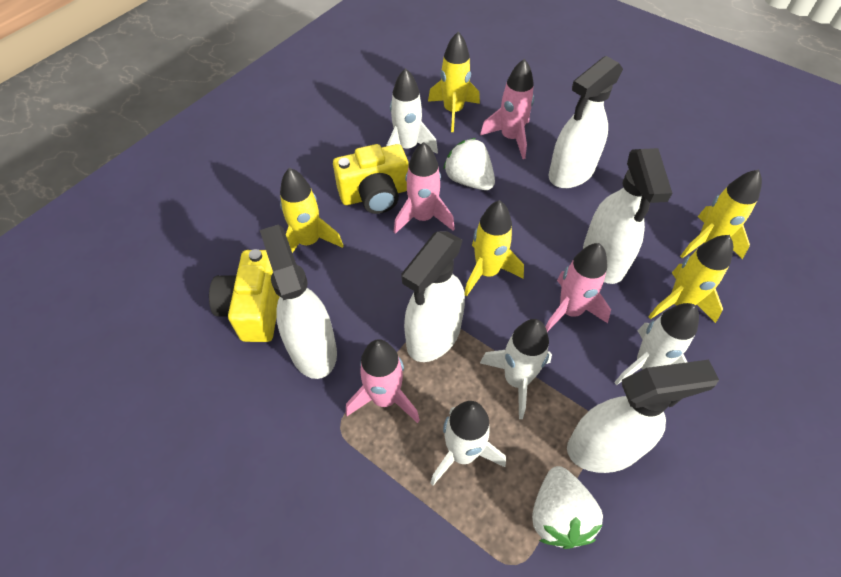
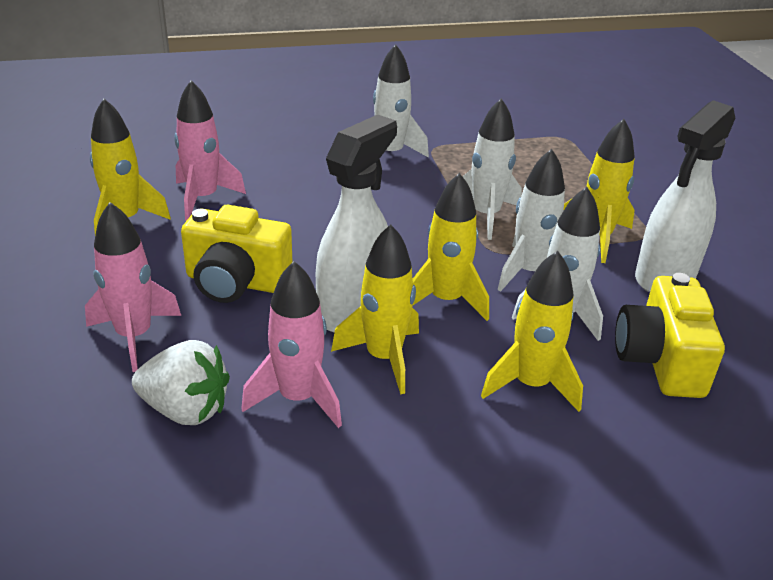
pink rocket: 4 -> 3
white spray bottle: 5 -> 2
white strawberry: 2 -> 1

